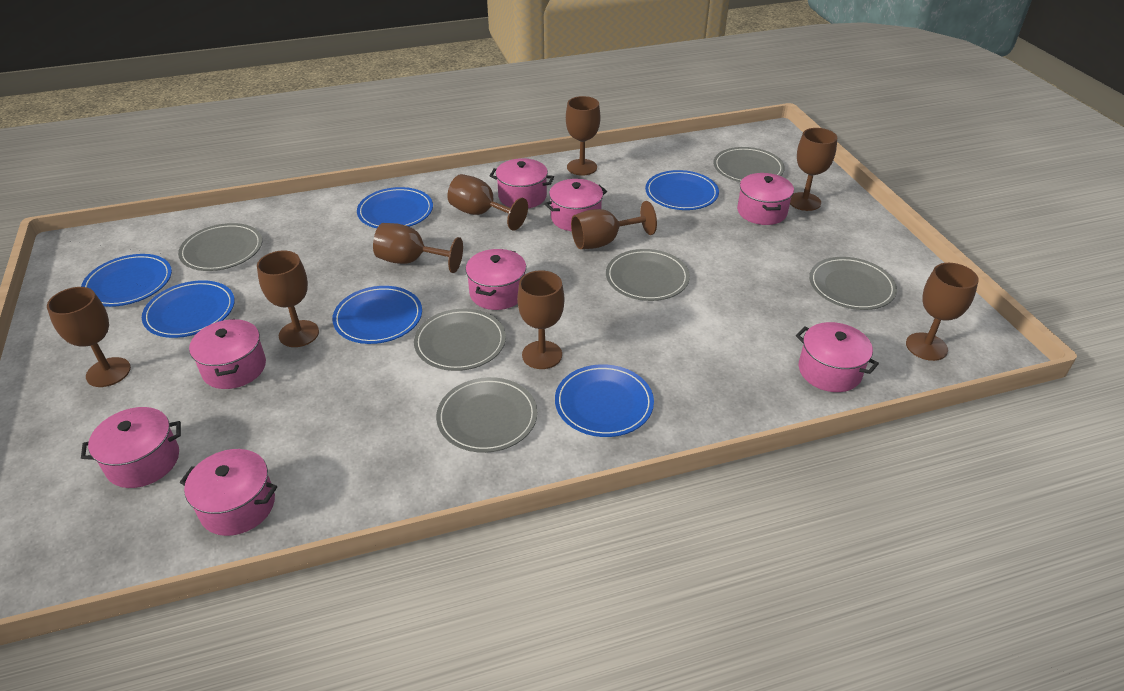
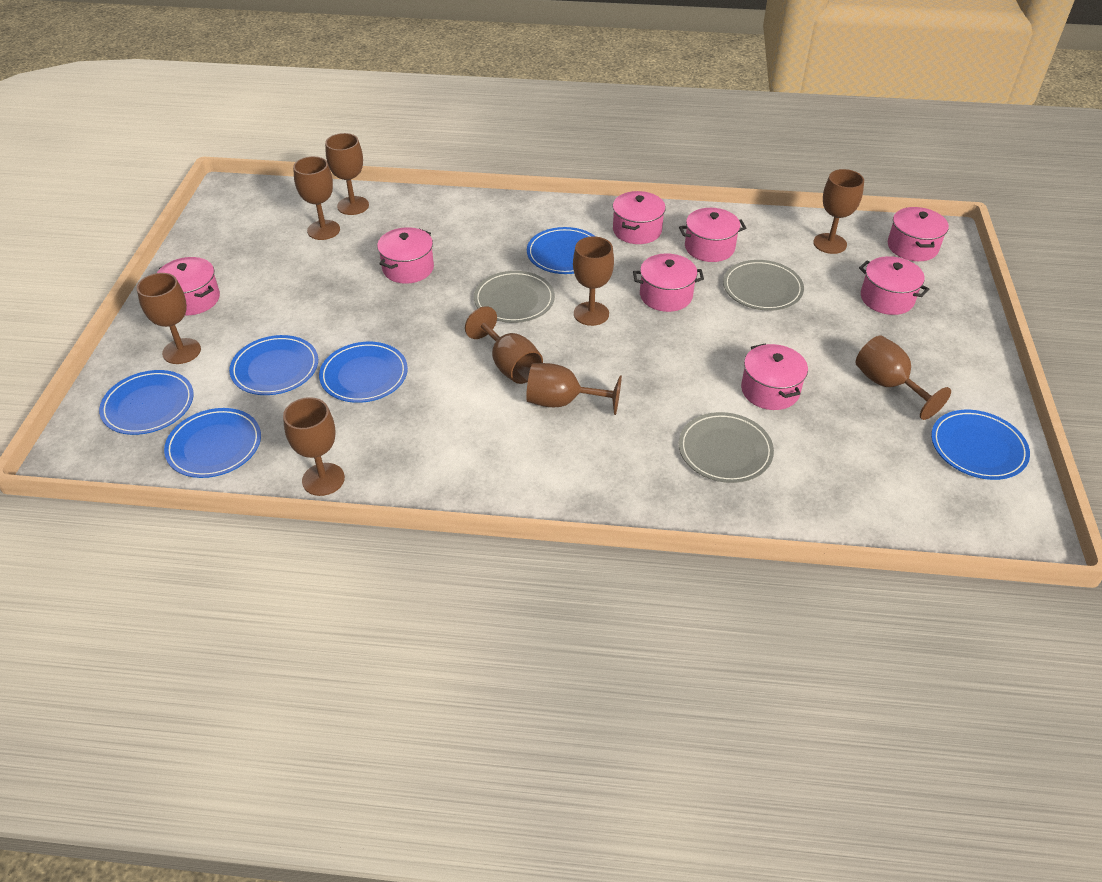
grey plate: 6 -> 3

